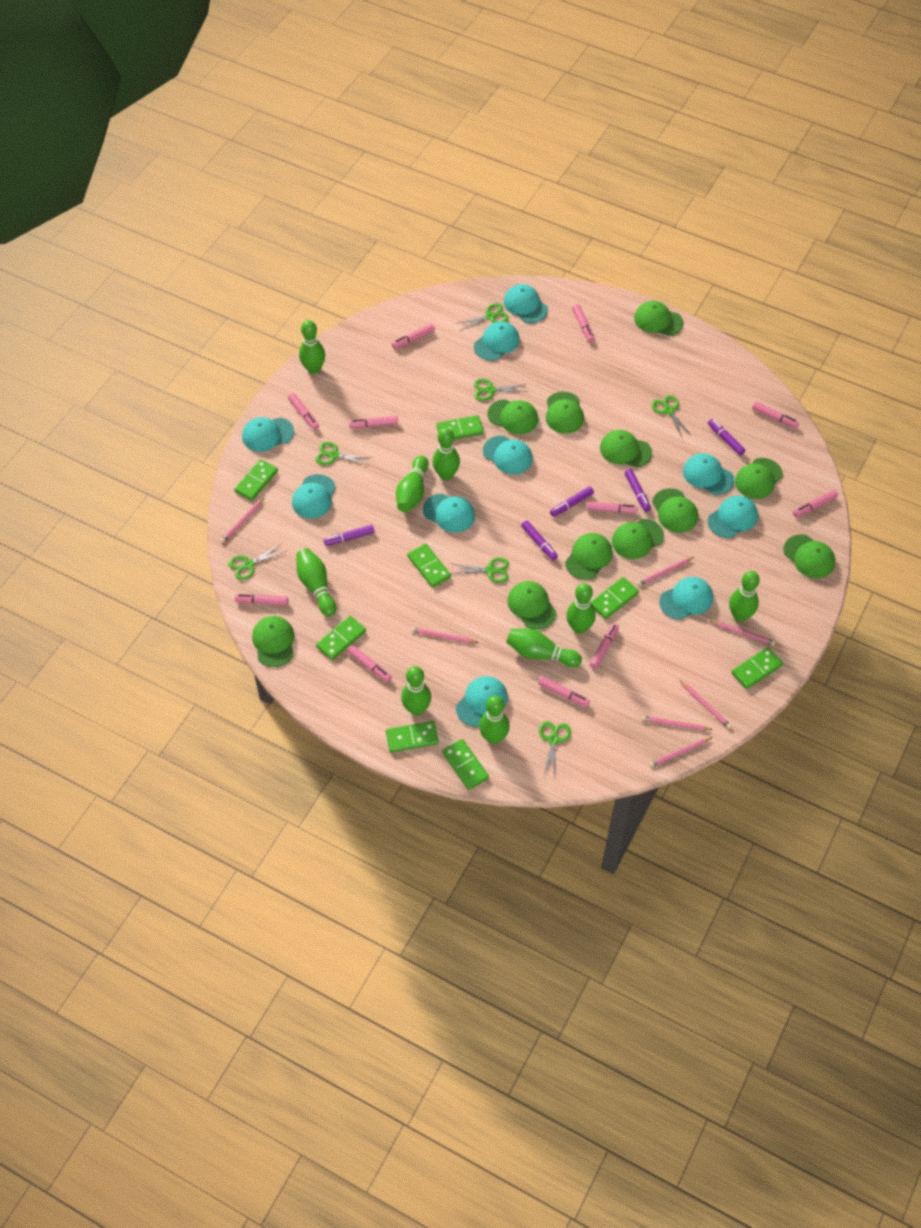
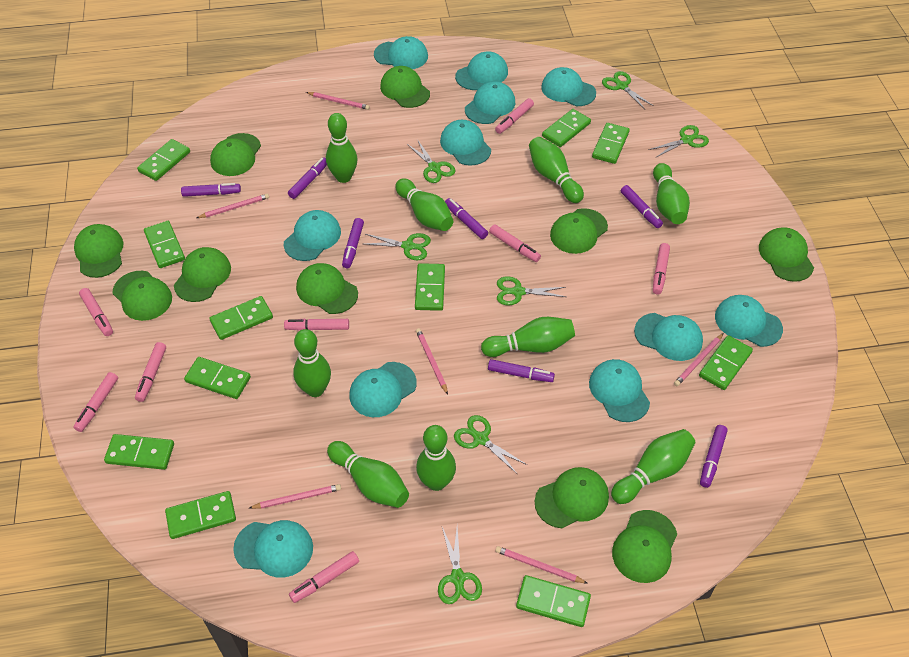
green cap: 11 -> 10
green domino: 8 -> 11
pink marker: 11 -> 8
pink pencil: 7 -> 6
purple marker: 5 -> 7
turquoise cap: 10 -> 11

